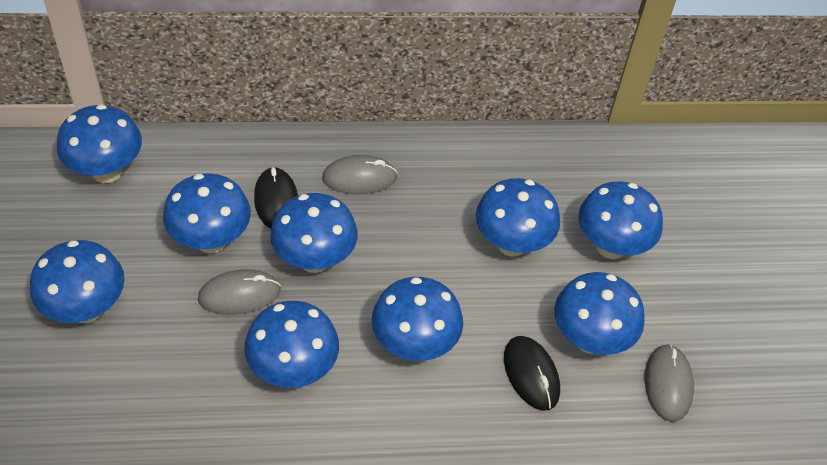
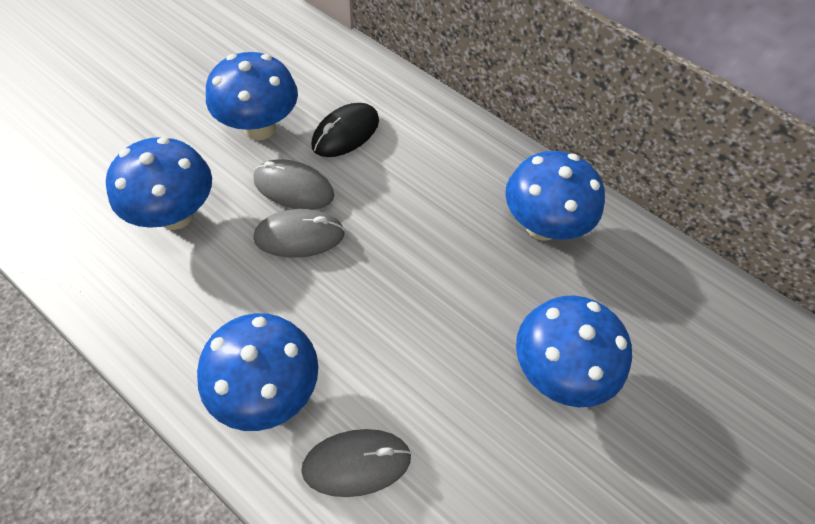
black mouse: 2 -> 1
blue mushroom: 9 -> 5

